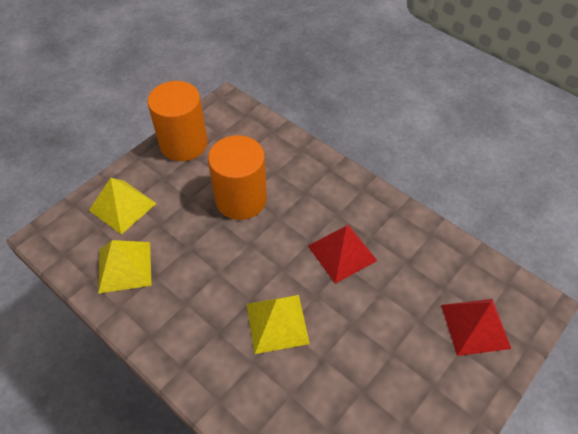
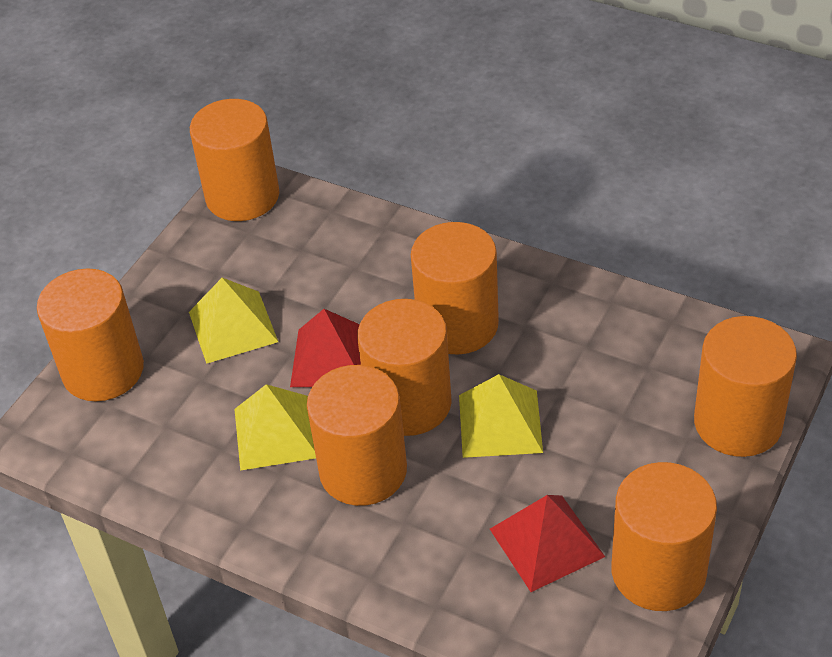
orange cylinder: 2 -> 7

